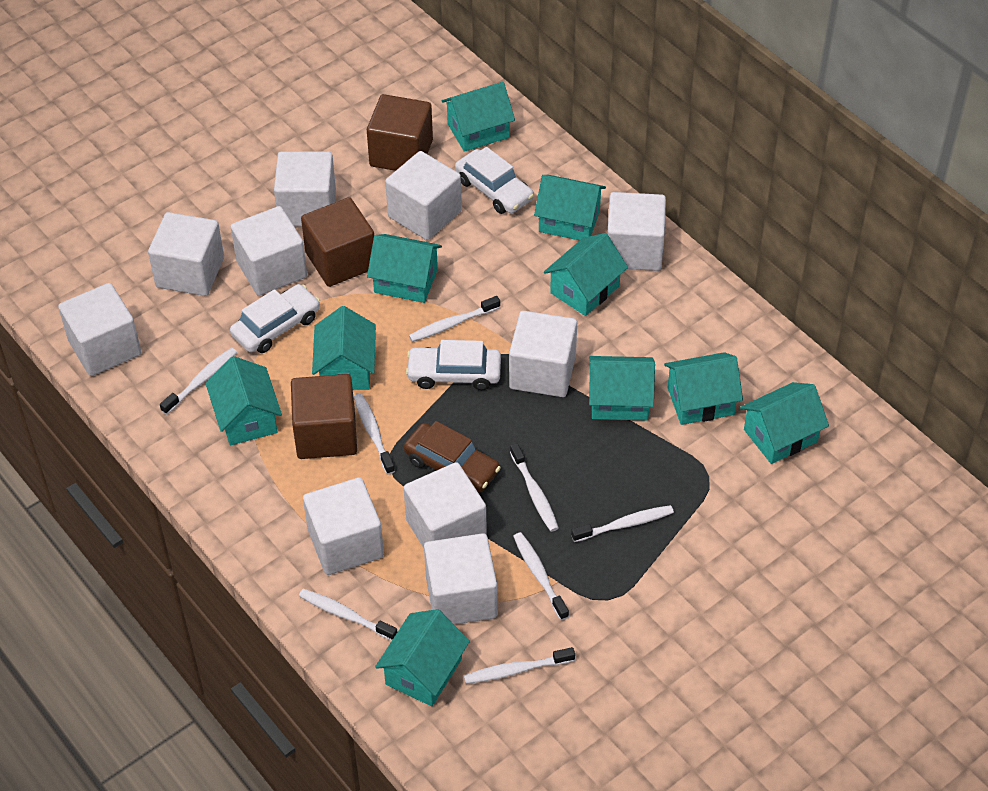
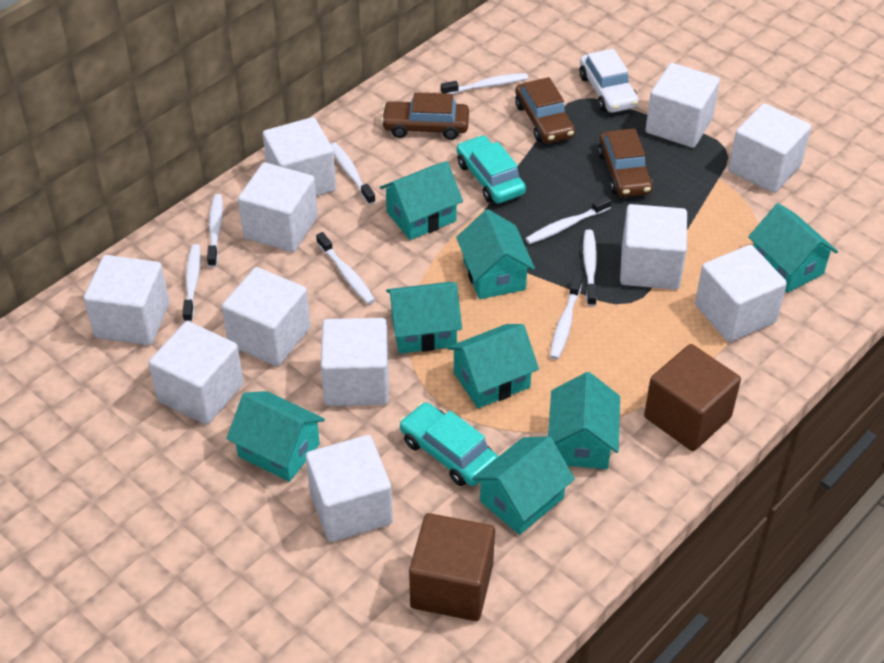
brown car: 1 -> 3
brown cube: 3 -> 2
turquoise car: 0 -> 2
turquoise house: 10 -> 8
white car: 3 -> 1
white cube: 10 -> 11

